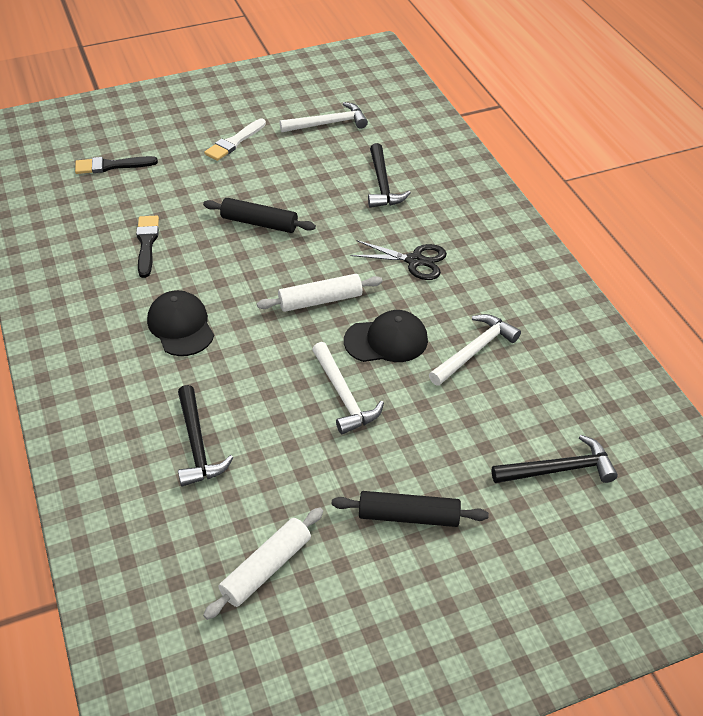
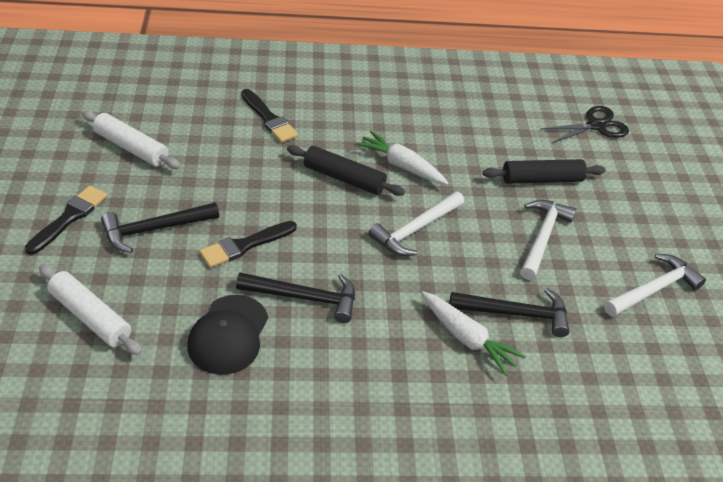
black brush: 2 -> 3
black cap: 2 -> 1
white brush: 1 -> 0
white carrot: 0 -> 2

